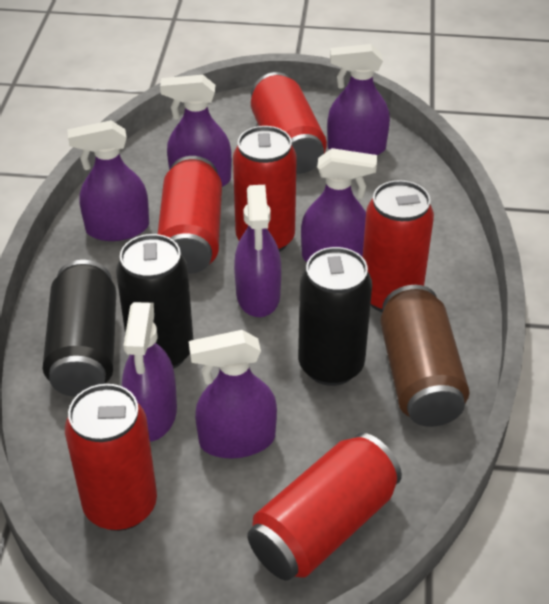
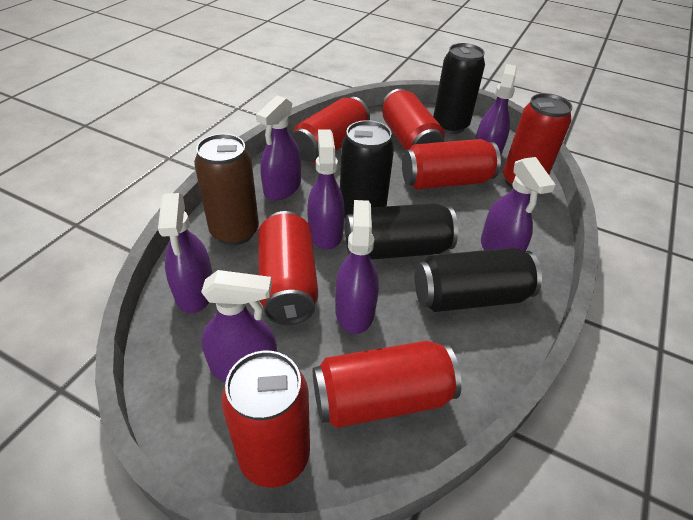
black can: 3 -> 4
red can: 6 -> 7

